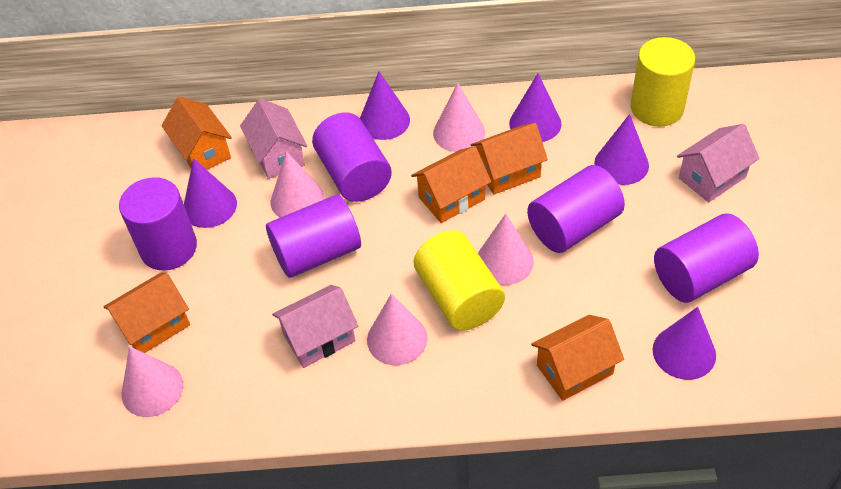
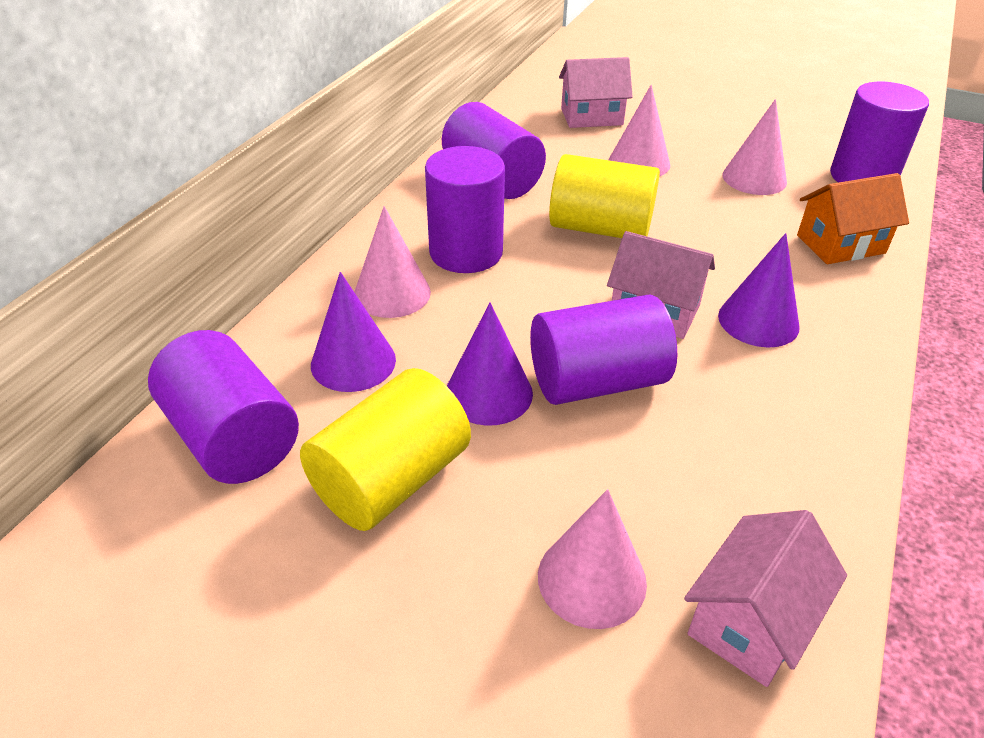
orange house: 5 -> 1
pink cone: 5 -> 4
purple cone: 5 -> 3

